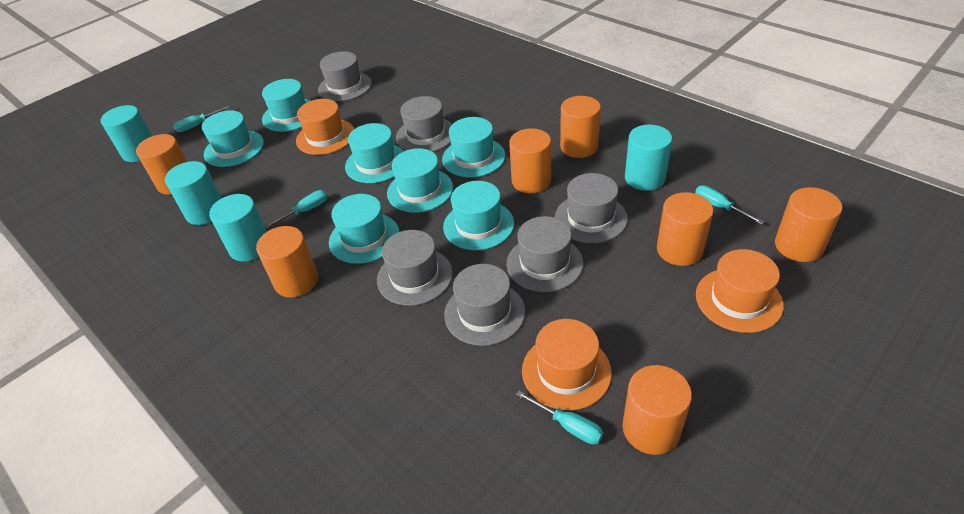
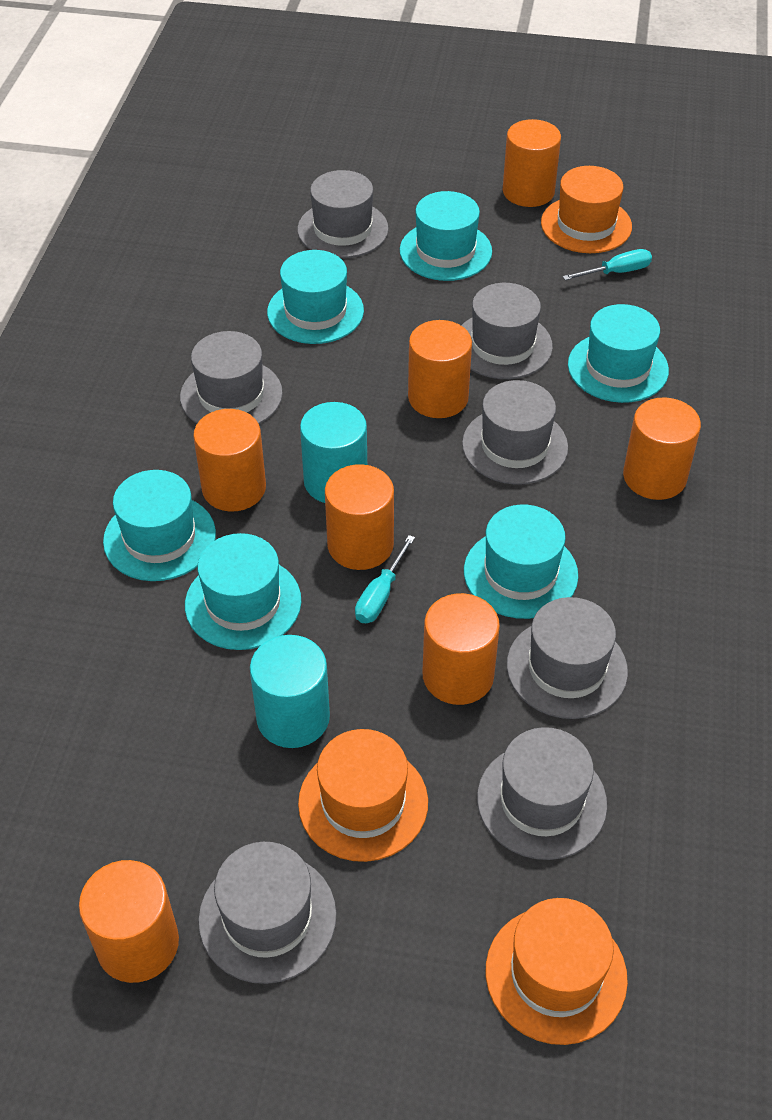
grey hat: 6 -> 7
turquoise cylinder: 4 -> 2
turquoise hat: 7 -> 6
turquoise screwdriver: 4 -> 2

